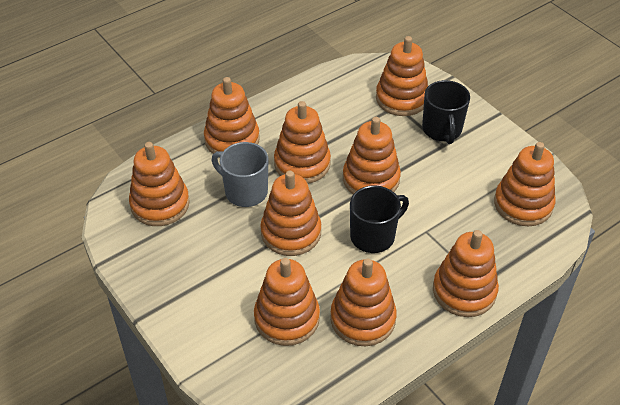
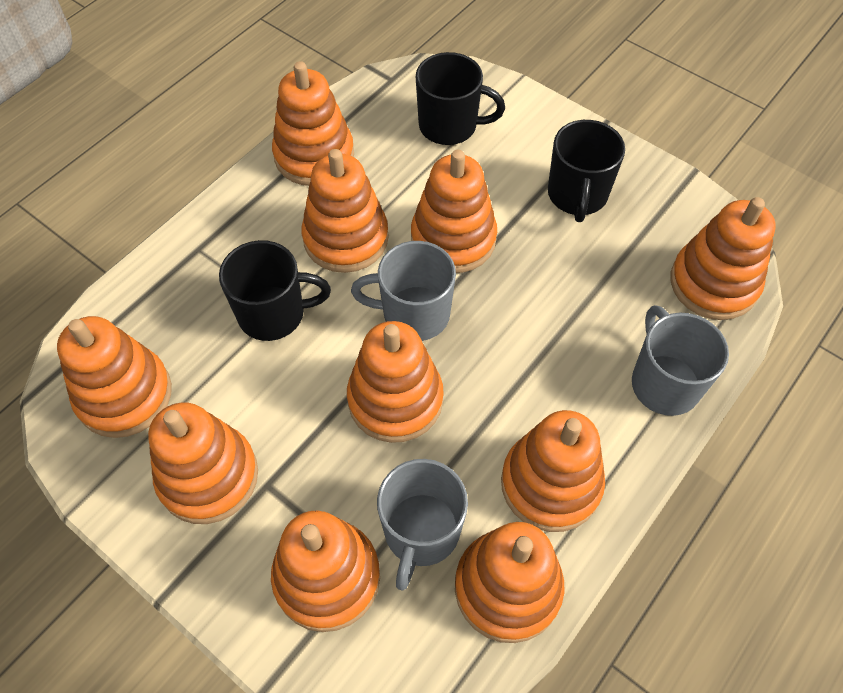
black mug: 2 -> 3
grey mug: 1 -> 3

